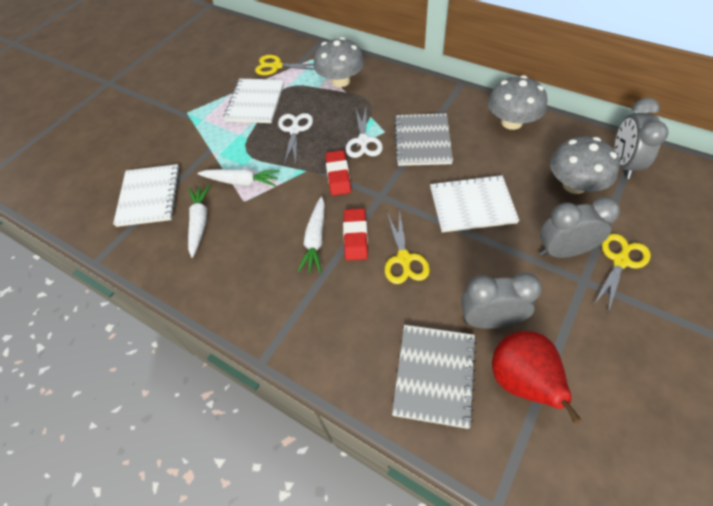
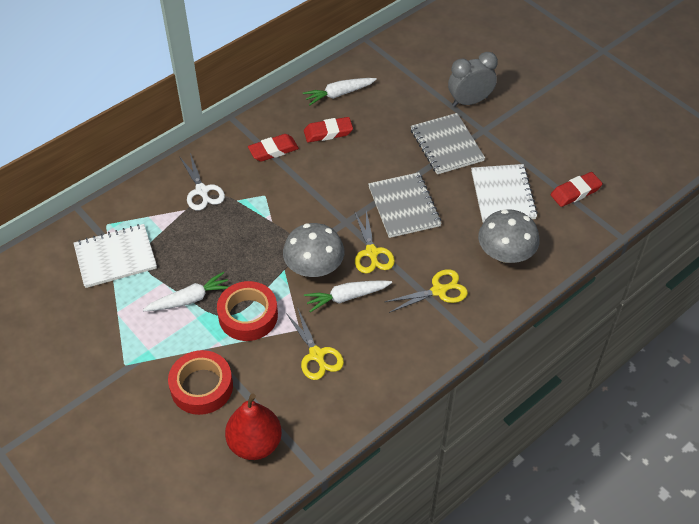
grey clock: 3 -> 1
grey mushroom: 3 -> 2
red eraser: 2 -> 3
red tape: 0 -> 2
white notebook: 3 -> 2
white scissors: 2 -> 1

